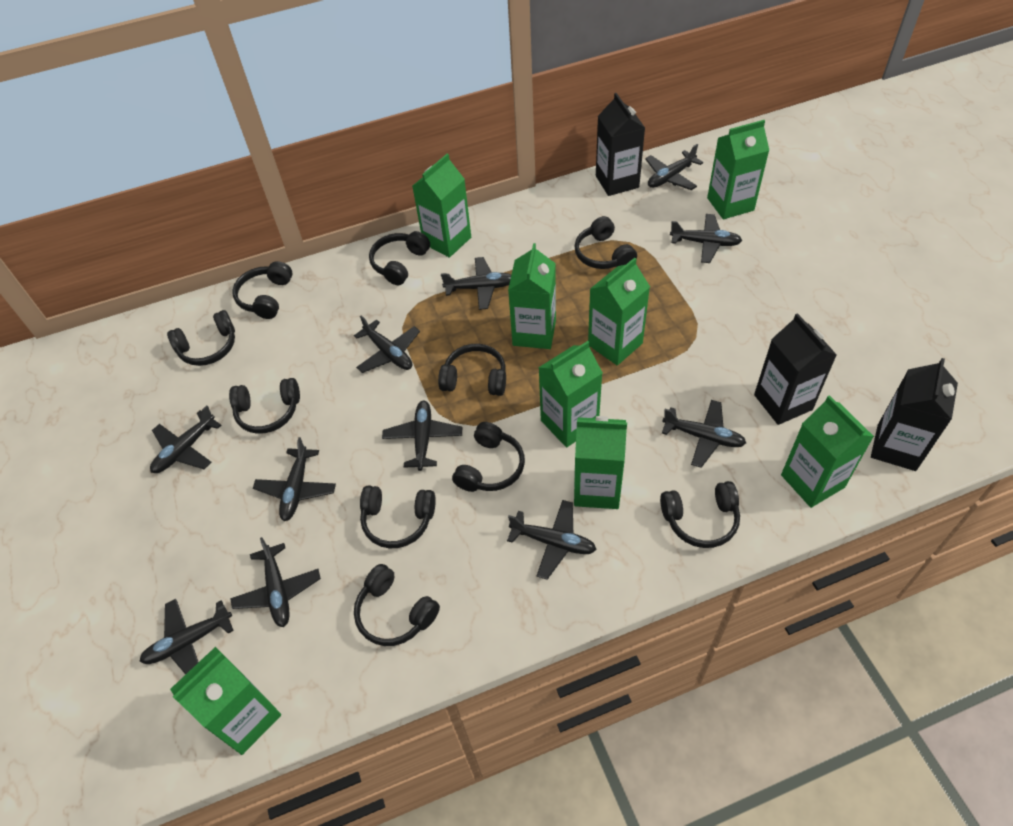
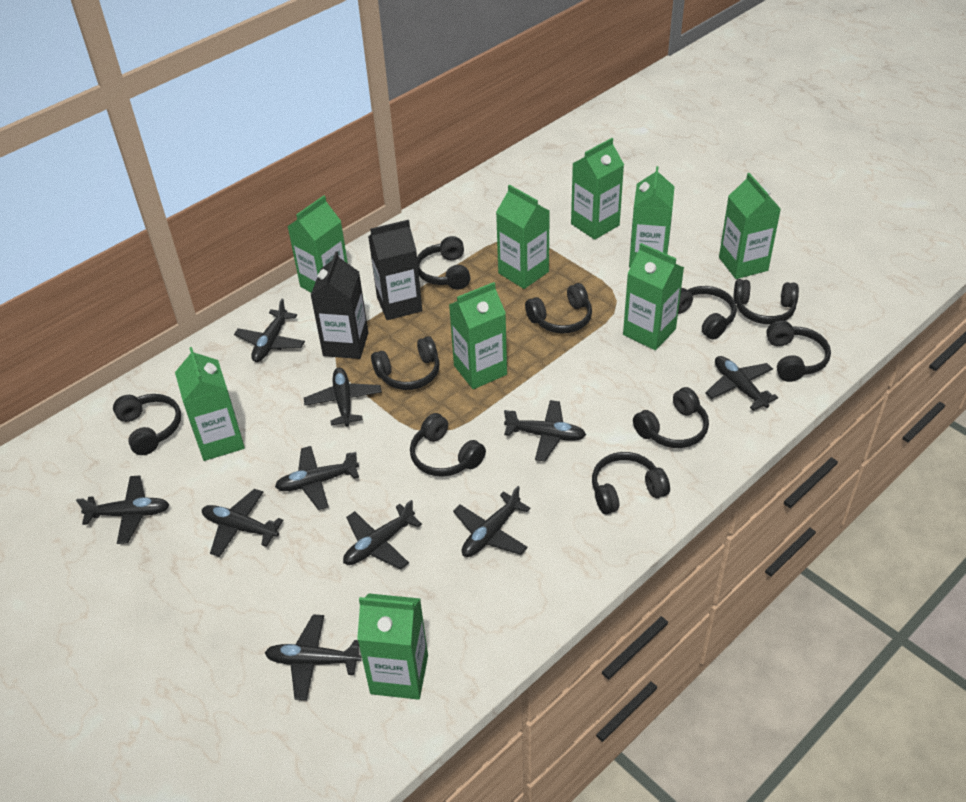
black carton: 3 -> 2
black plane: 11 -> 10
green carton: 8 -> 9

